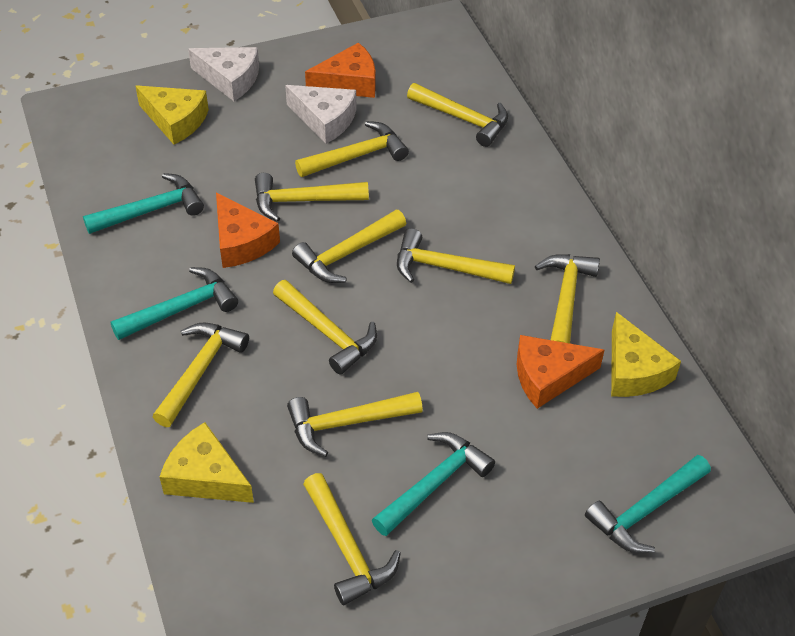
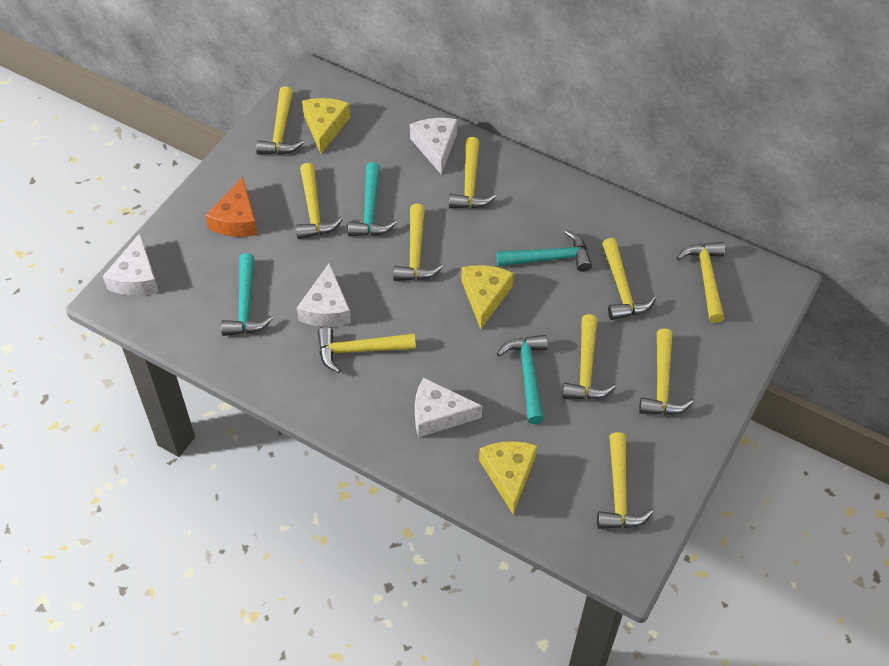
orange cheese: 3 -> 1
white cheese: 2 -> 4

